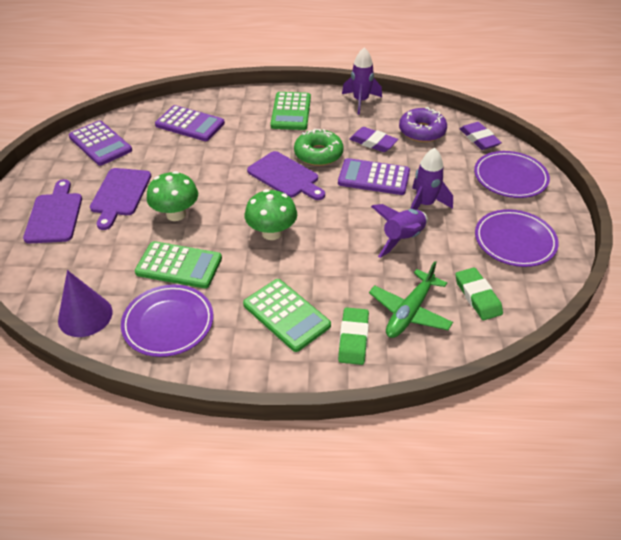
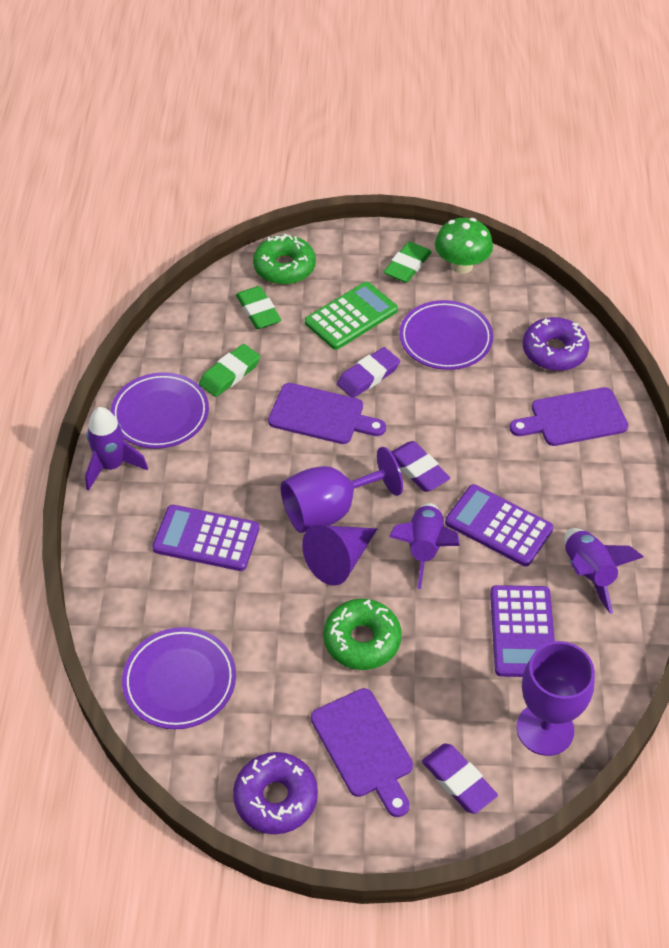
green calculator: 3 -> 1
green donut: 1 -> 2
green eraser: 2 -> 3
green mushroom: 2 -> 1
green plane: 1 -> 0
purple donut: 1 -> 2
purple eraser: 2 -> 3
purple goblet: 0 -> 2

